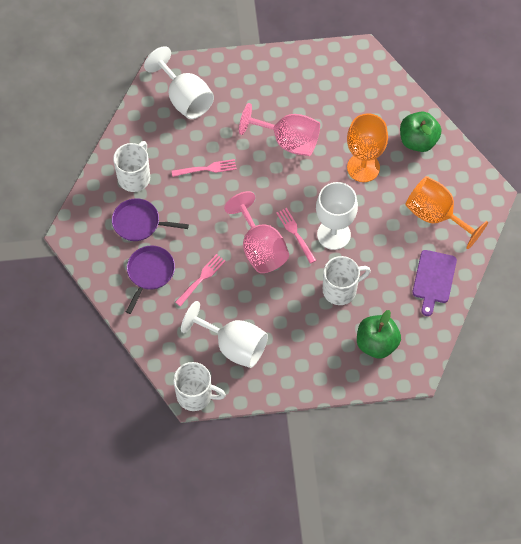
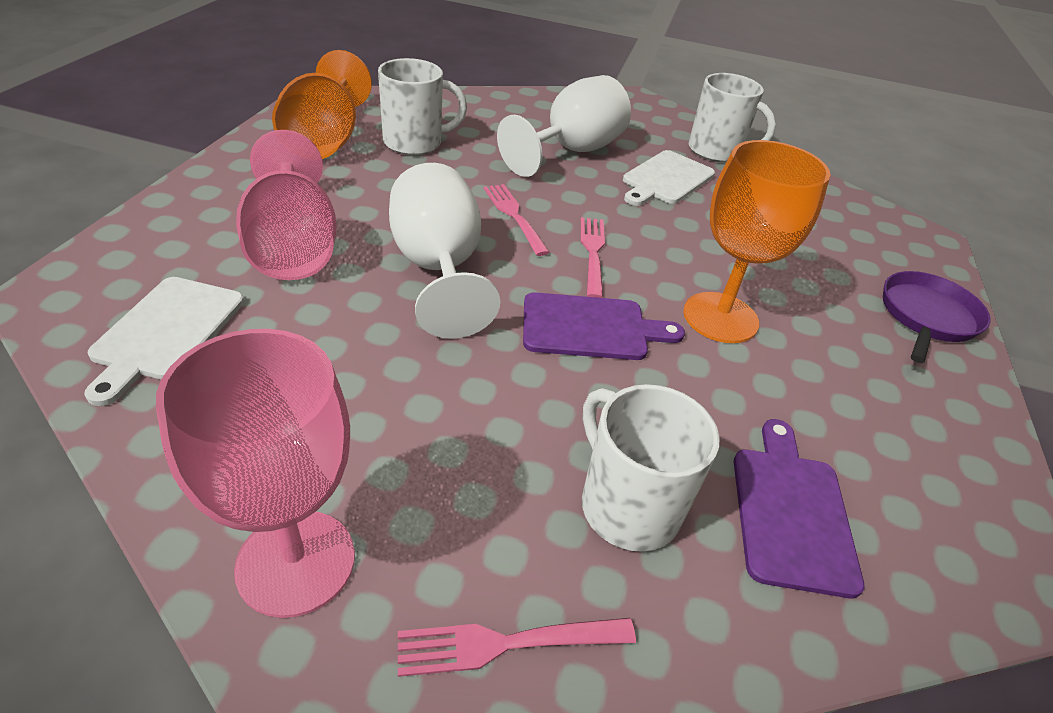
green apple: 2 -> 0
purple cutting board: 1 -> 2
purple pan: 2 -> 1
white cutting board: 0 -> 2
white goblet: 3 -> 2

